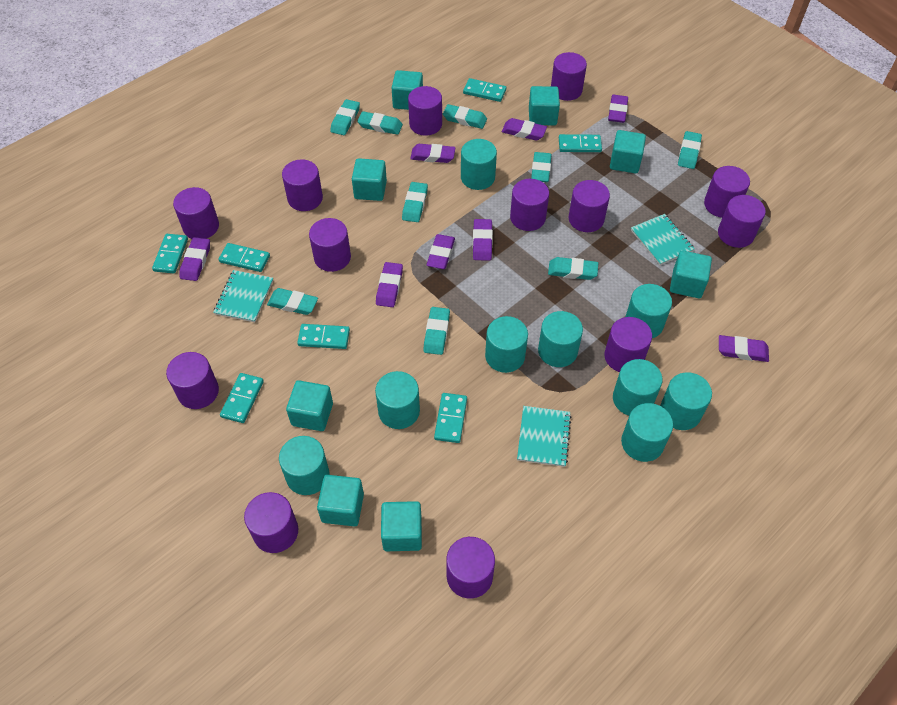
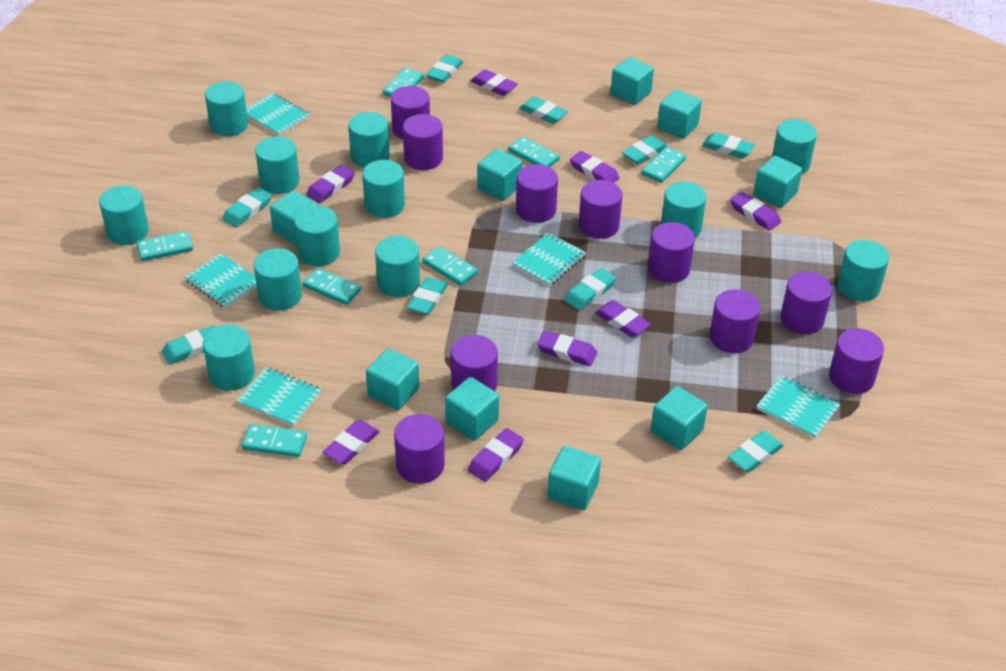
purple cylinder: 13 -> 10
turquoise cube: 8 -> 9
turquoise cylinder: 9 -> 12
turquoise notebook: 3 -> 5

